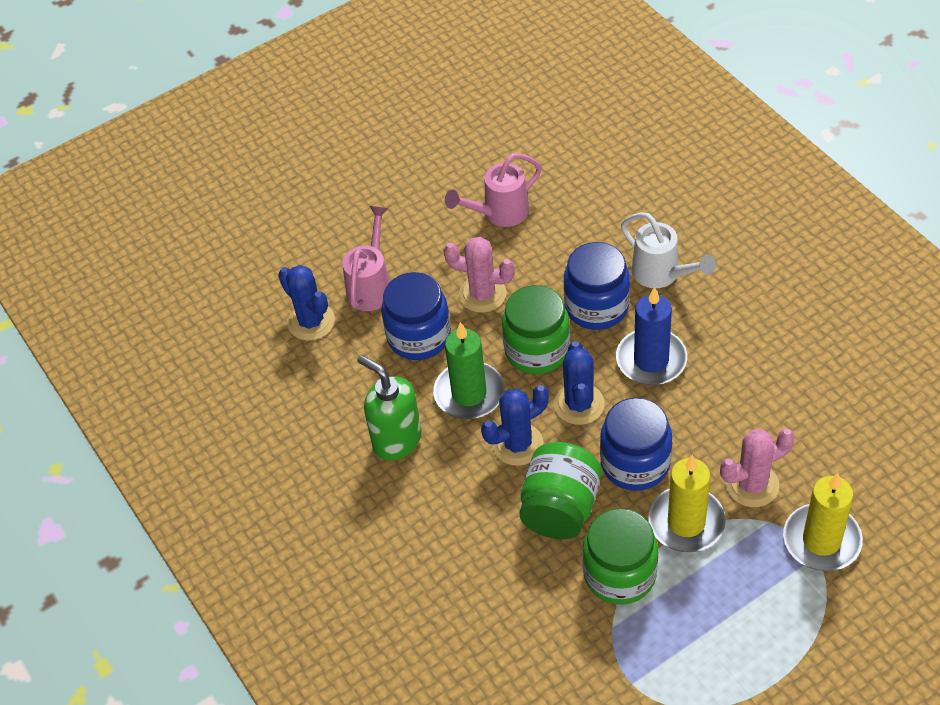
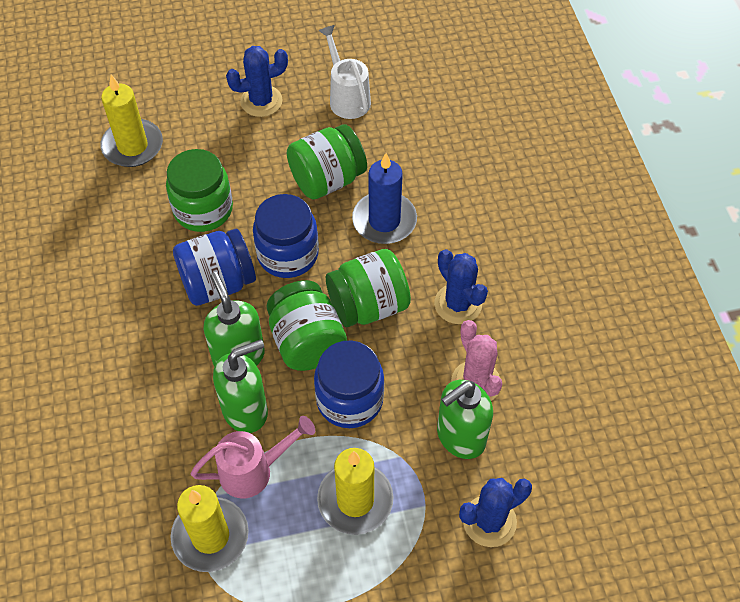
green candle: 1 -> 0
green jar: 3 -> 4
green soap dispenser: 1 -> 3
pink cactus: 2 -> 1
pink watering can: 2 -> 1
yellow candle: 2 -> 3

